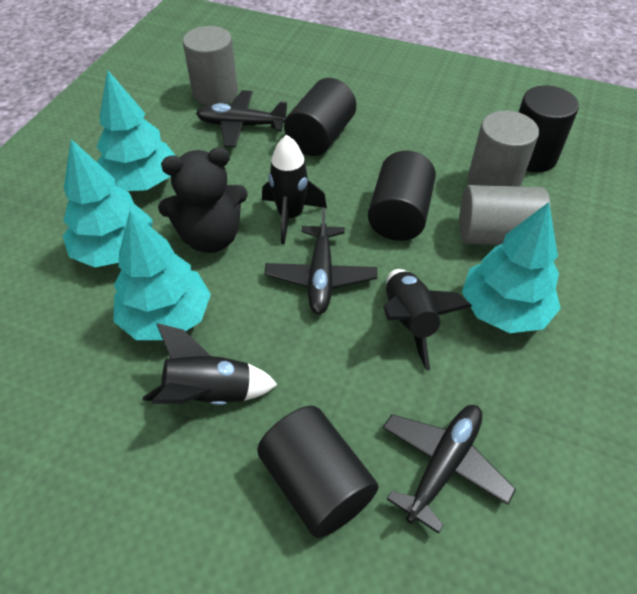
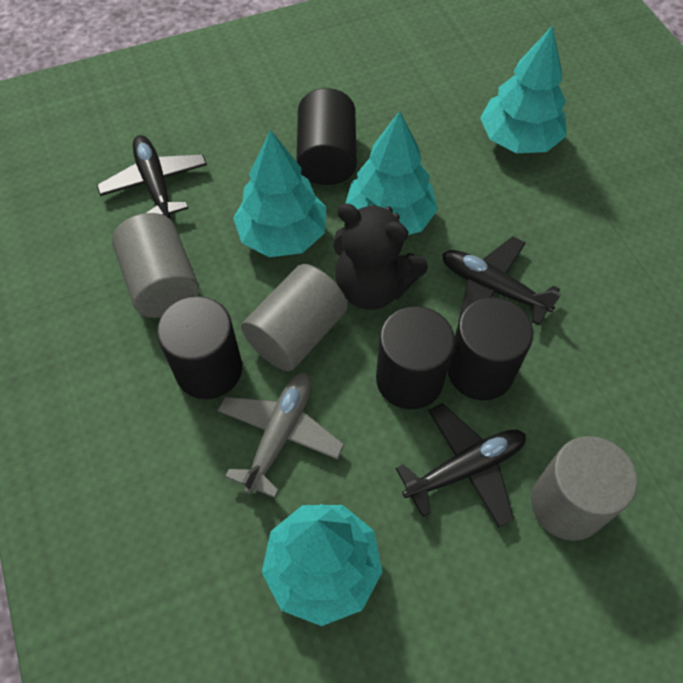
black rocket: 3 -> 0
grey plane: 0 -> 1

